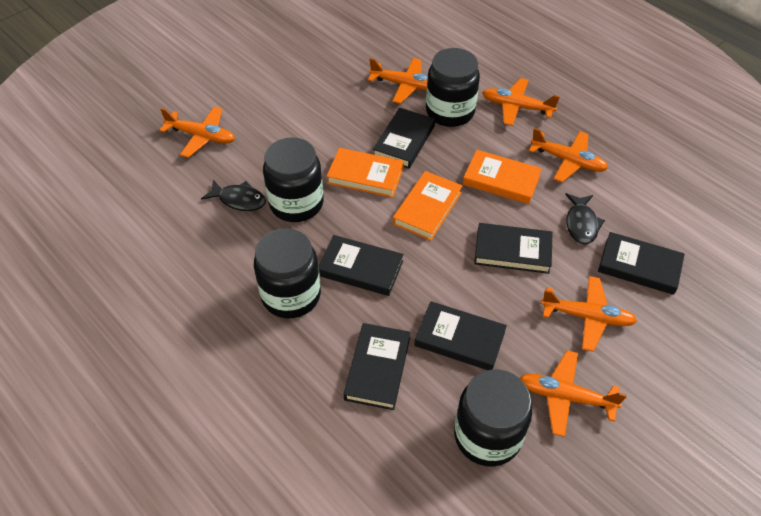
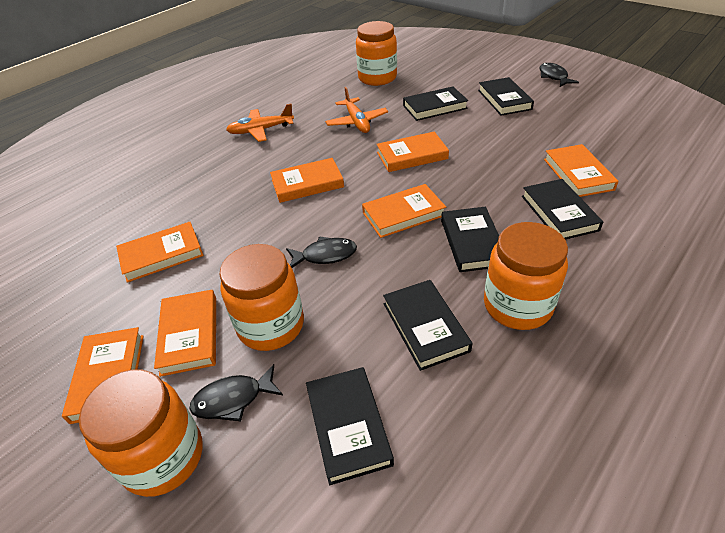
black fish: 2 -> 3
black jar: 4 -> 0
orange book: 3 -> 7
orange jar: 0 -> 4
orange plane: 6 -> 2

